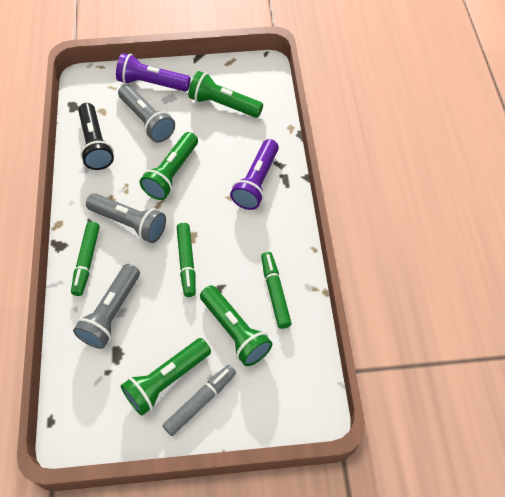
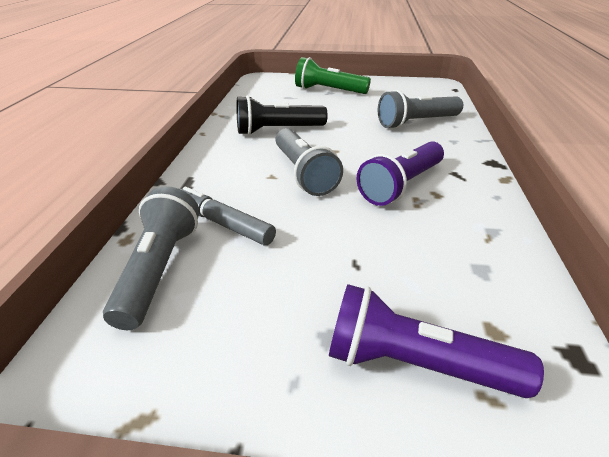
green flashlight: 4 -> 1
green marker: 3 -> 0

